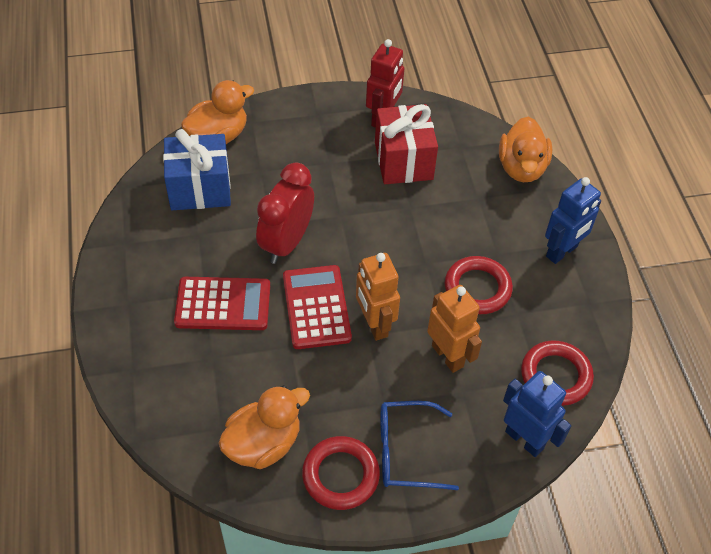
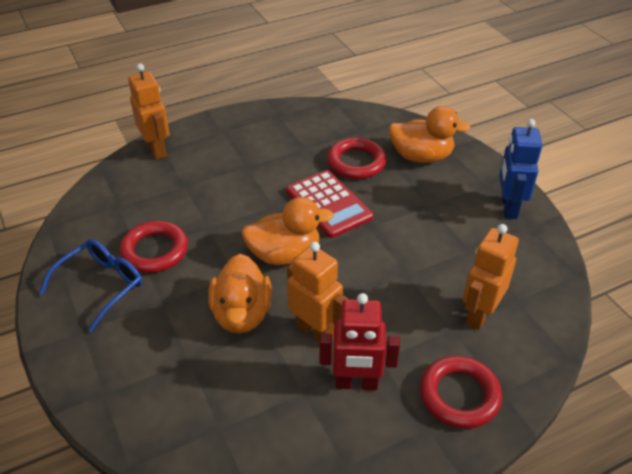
blue gift: 1 -> 0
blue robot: 2 -> 1
orange robot: 2 -> 3
red calculator: 2 -> 1
red clock: 1 -> 0
red gift: 1 -> 0

